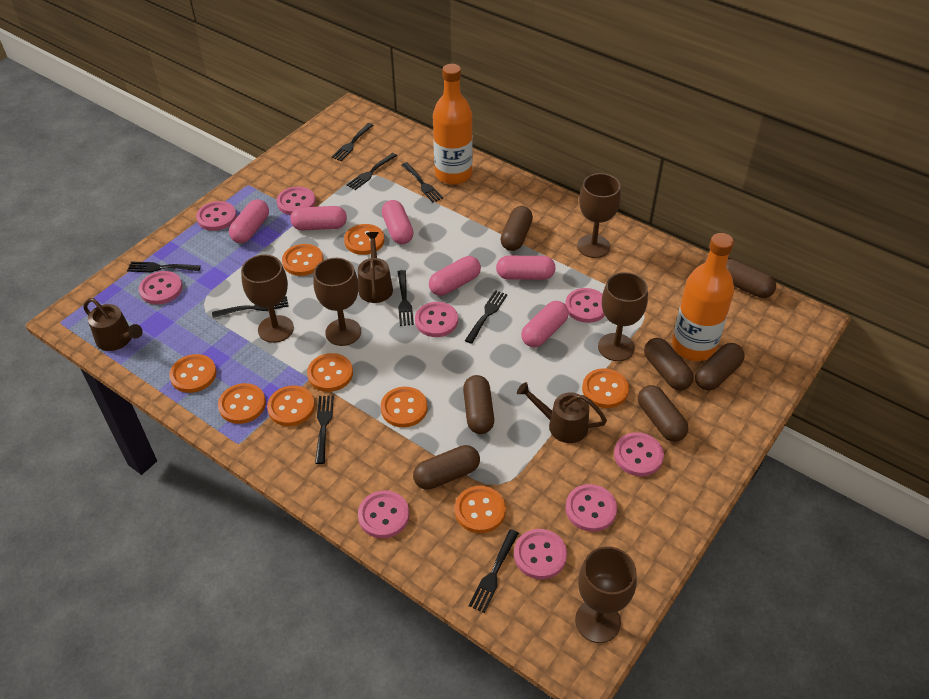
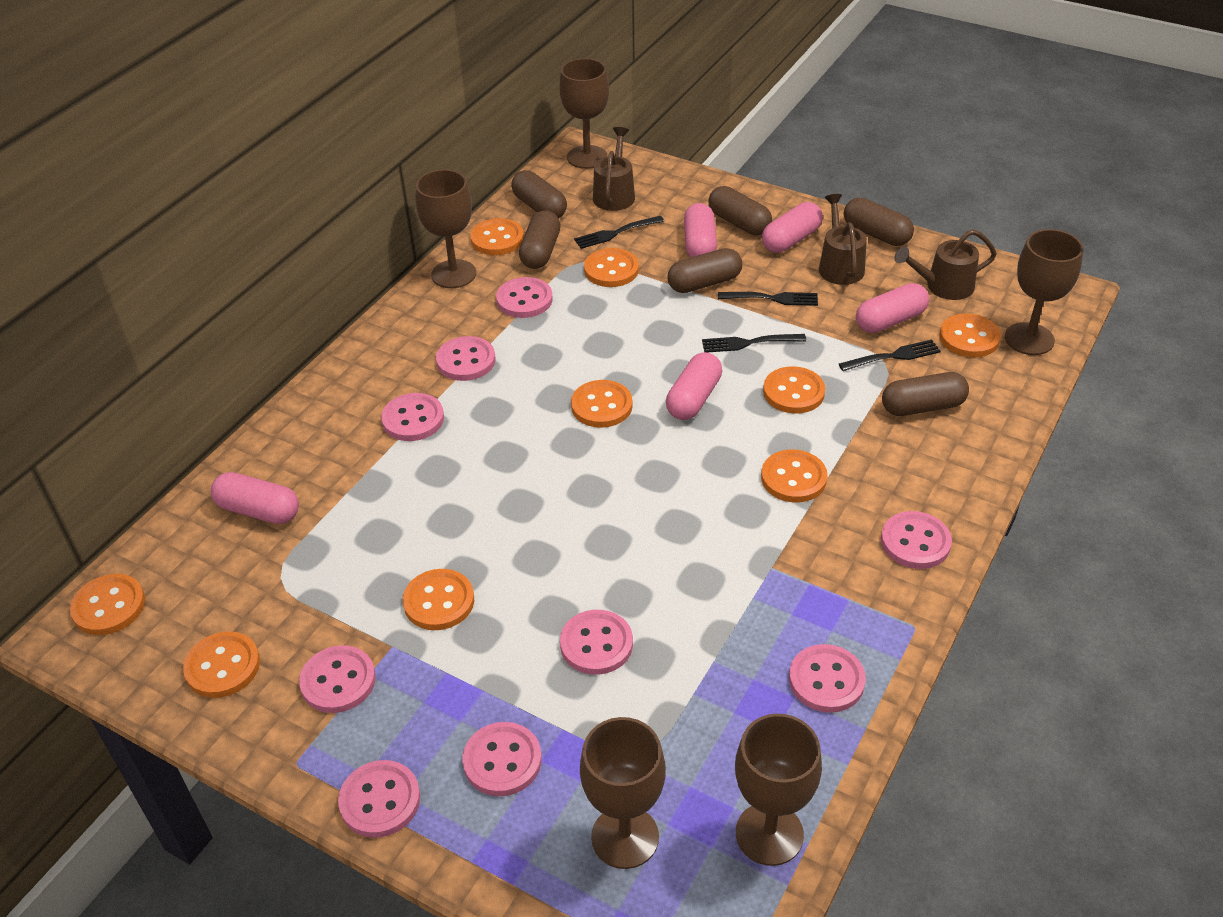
black fork: 9 -> 4
brown capsule: 7 -> 6
orange bottle: 2 -> 0
pink capsule: 6 -> 5

